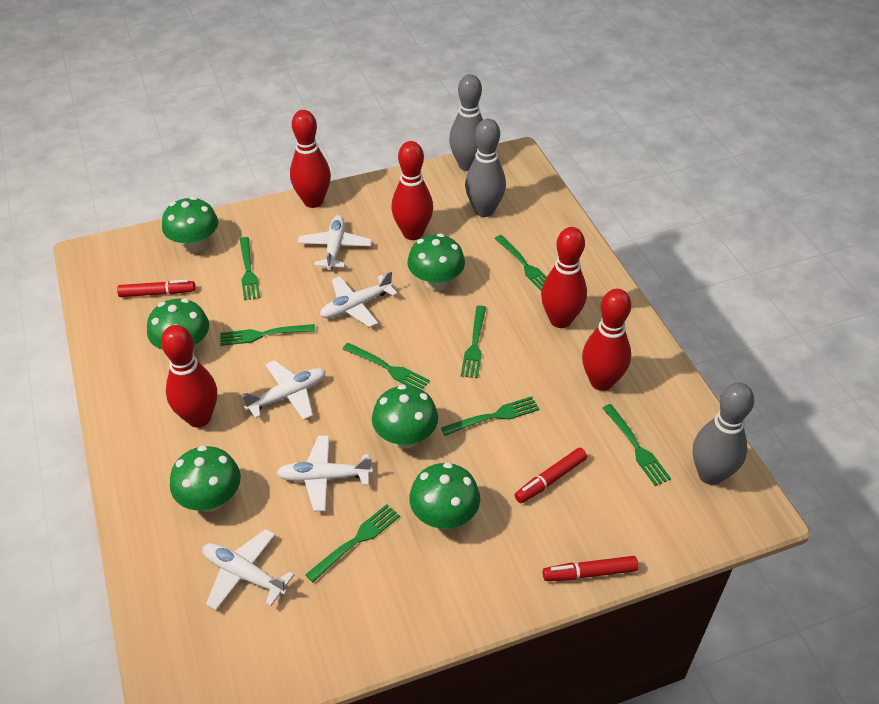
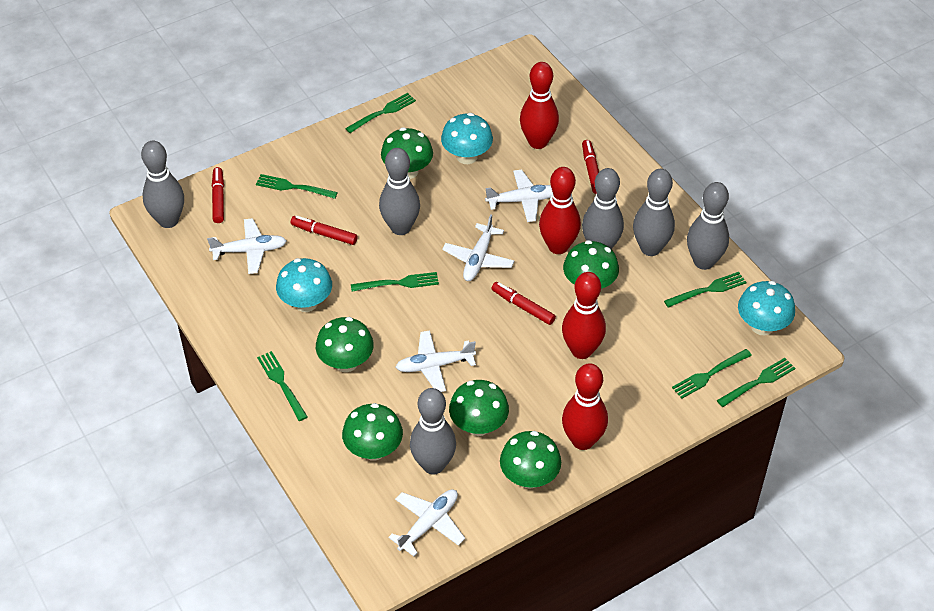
green fork: 8 -> 7
grey bowling pin: 3 -> 6
red bowling pin: 5 -> 4
red marker: 3 -> 4
turquoise mushroom: 0 -> 3

